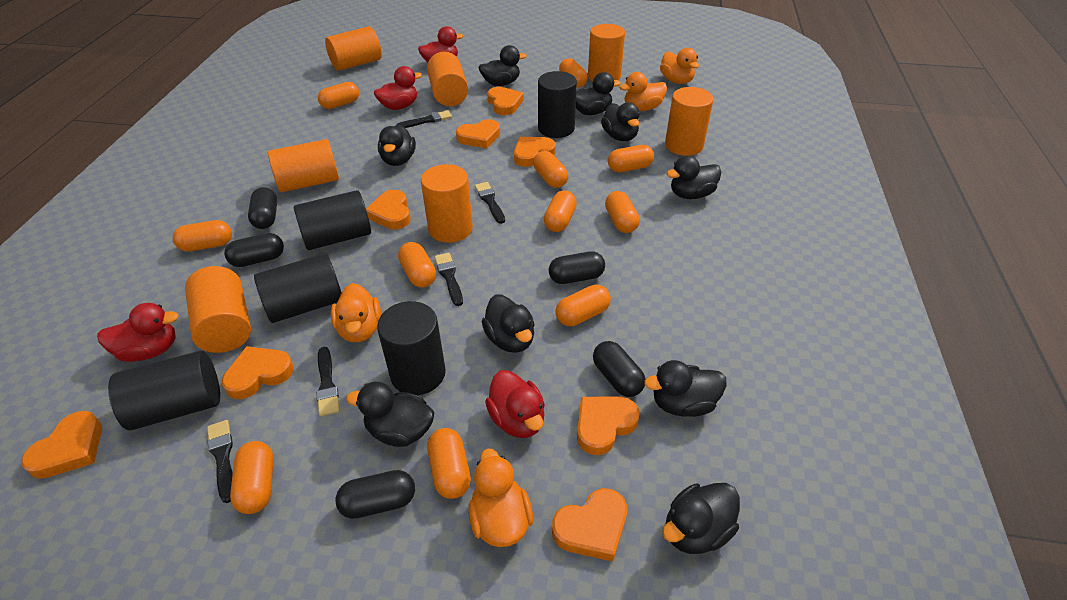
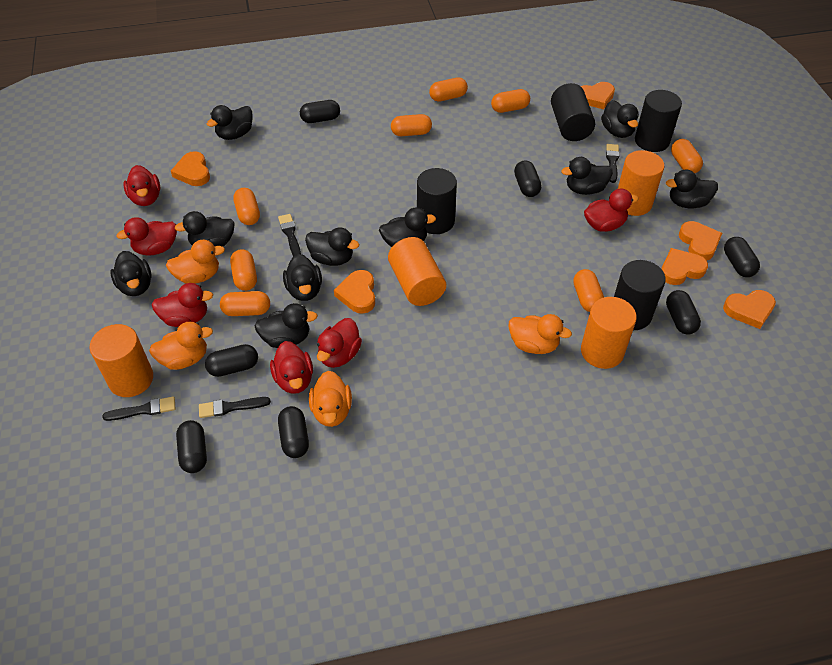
black brush: 5 -> 4
black capsule: 5 -> 7
black cylinder: 5 -> 4
black duck: 9 -> 10
orange capsule: 11 -> 8
orange cylinder: 7 -> 4
orange heart: 8 -> 6
red duck: 4 -> 6

